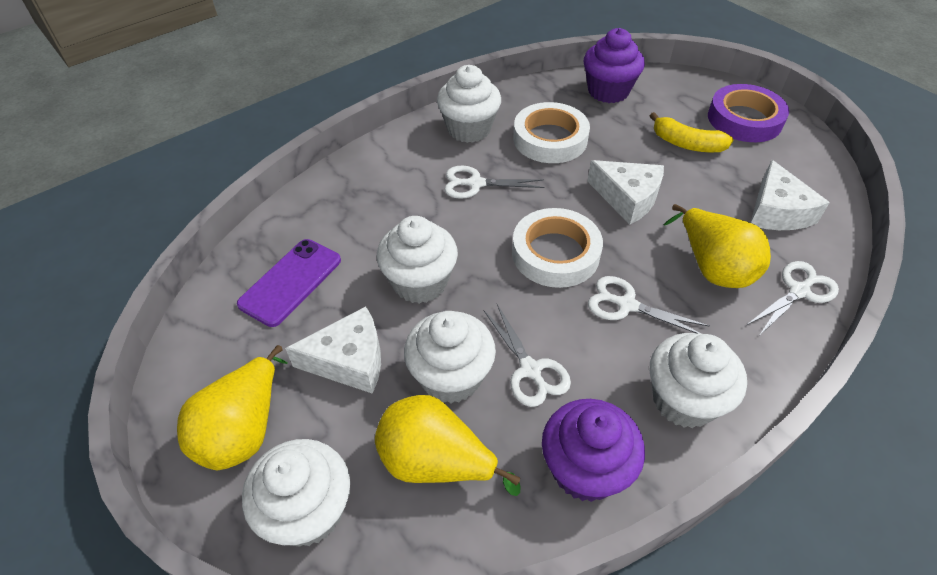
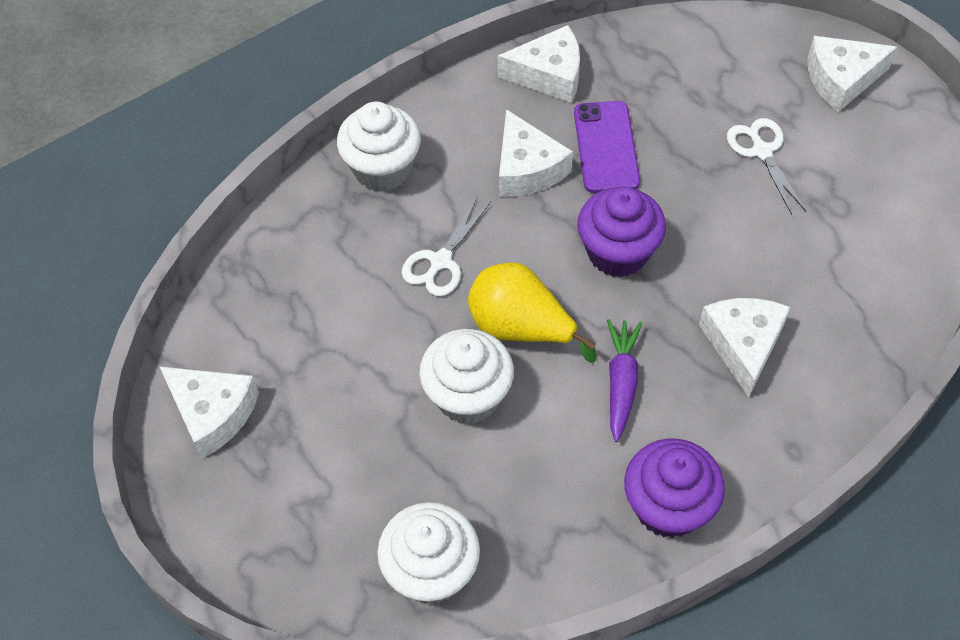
purple carrot: 0 -> 1
purple tape: 1 -> 0
white cheese: 3 -> 5
white cupcake: 5 -> 3
white scissors: 4 -> 2
white tape: 2 -> 0
yellow banana: 1 -> 0
yellow pear: 3 -> 1

